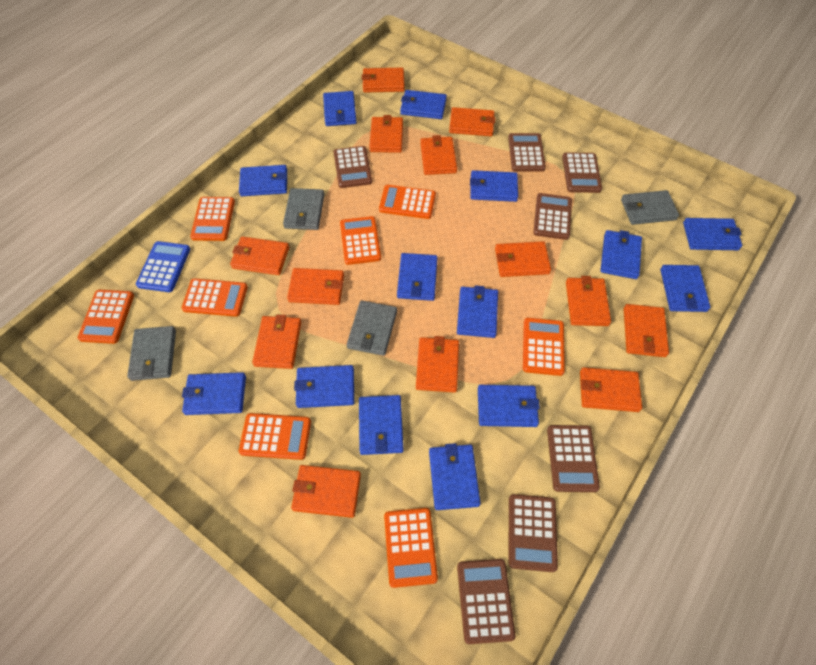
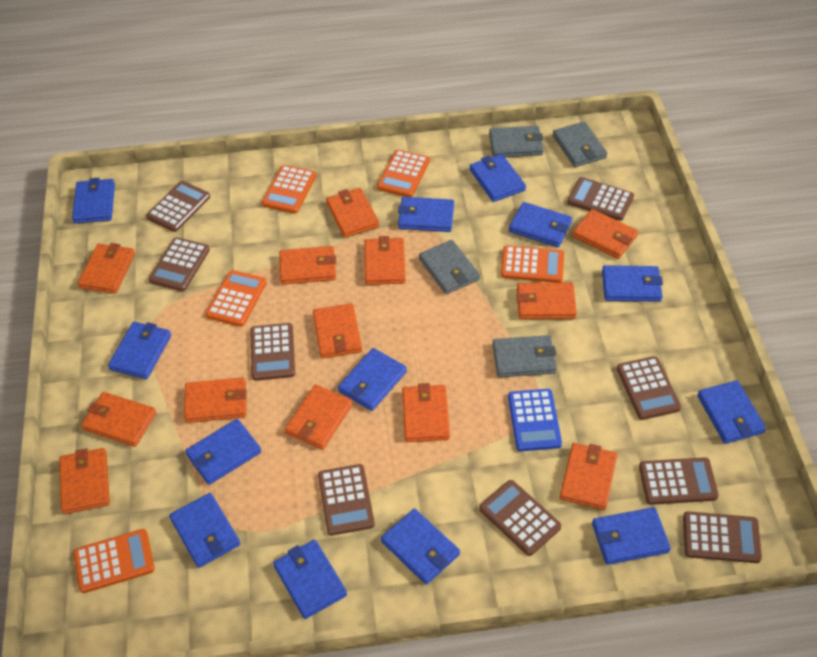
blue wallet: 14 -> 13
brown calculator: 7 -> 9
orange calculator: 8 -> 5

